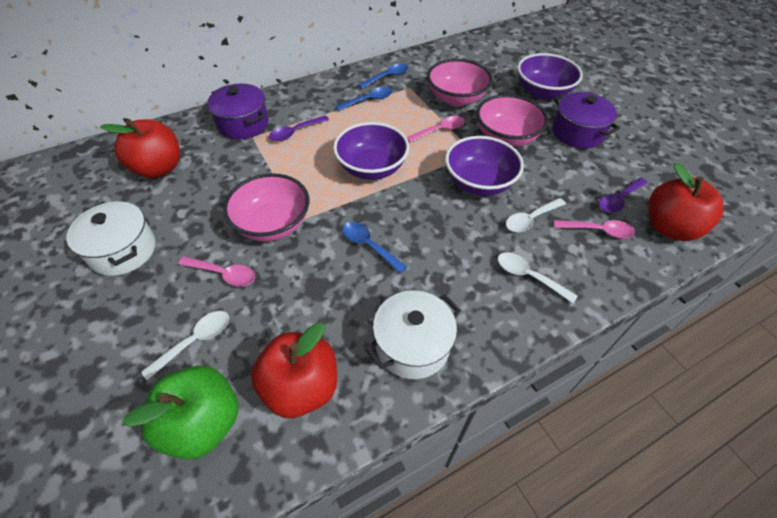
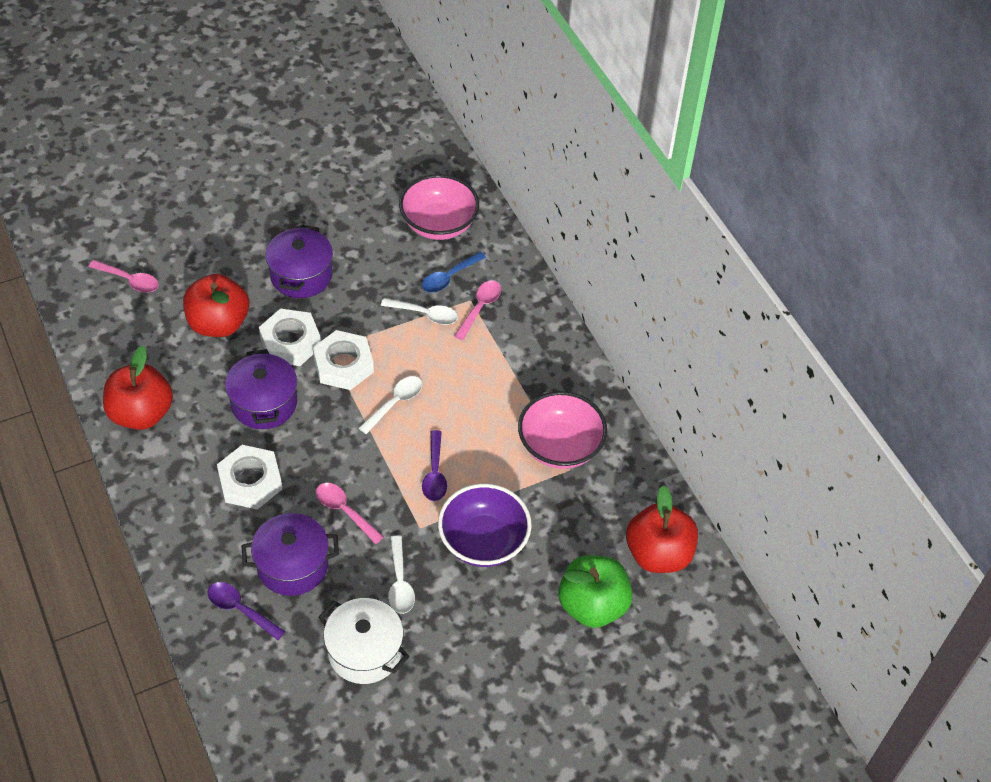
blue spoon: 3 -> 1
pink bowl: 3 -> 2
purple bowl: 3 -> 1
purple pot: 2 -> 3
white nut: 0 -> 3
white pot: 2 -> 1

